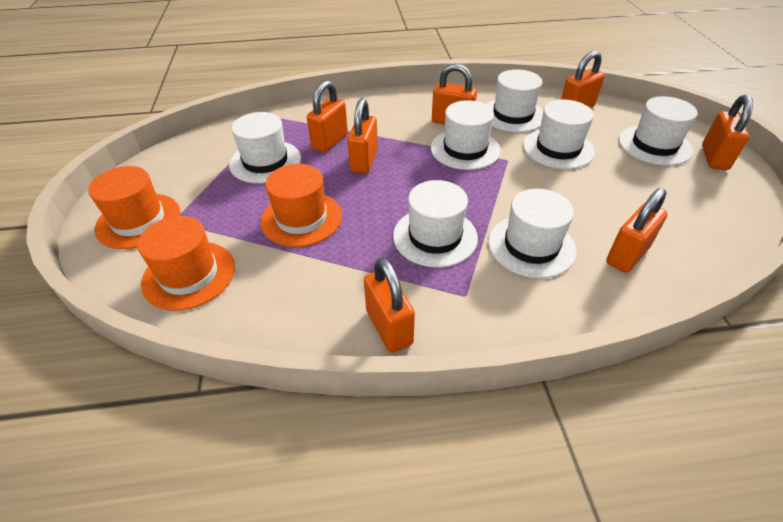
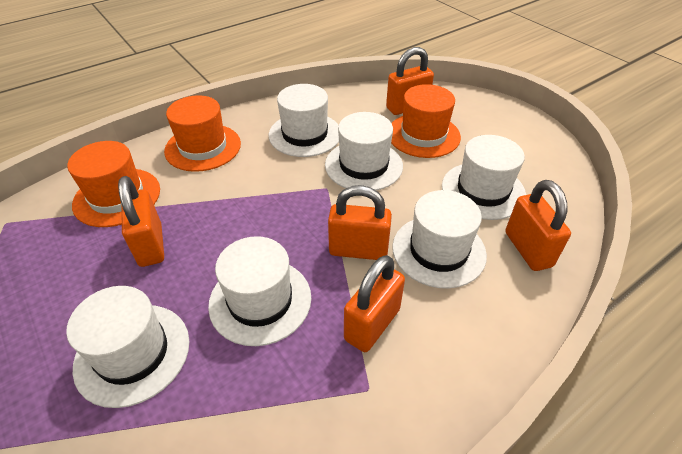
orange padlock: 7 -> 5
white hat: 7 -> 6

